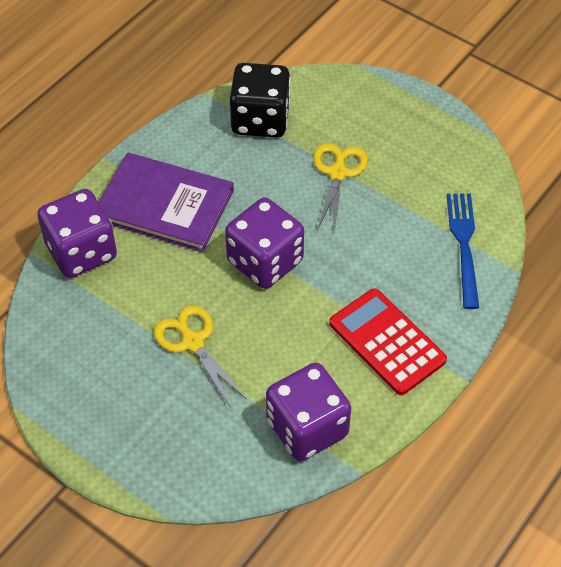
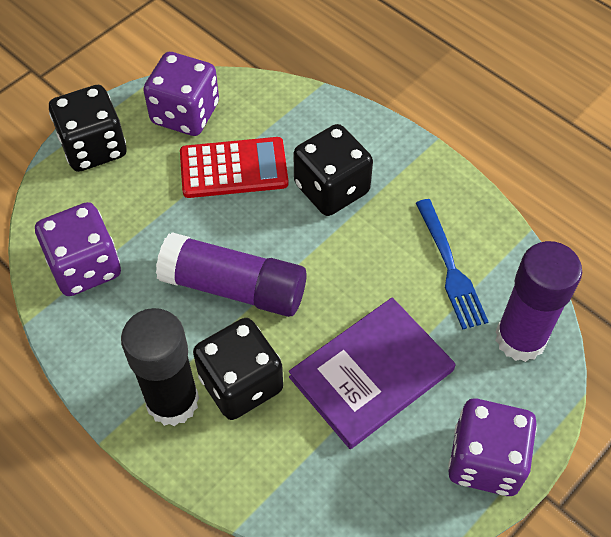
black dice: 1 -> 3
black glue stick: 0 -> 1
purple glue stick: 0 -> 2
yellow scissors: 2 -> 0

